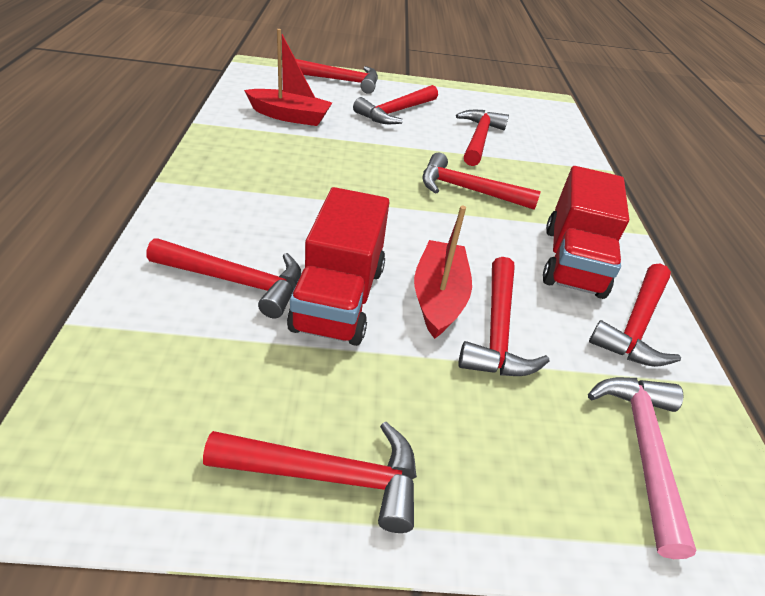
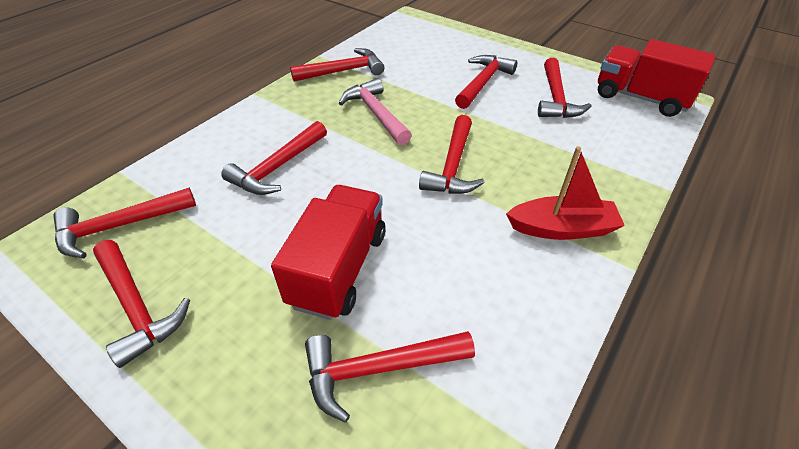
red boat: 2 -> 1

